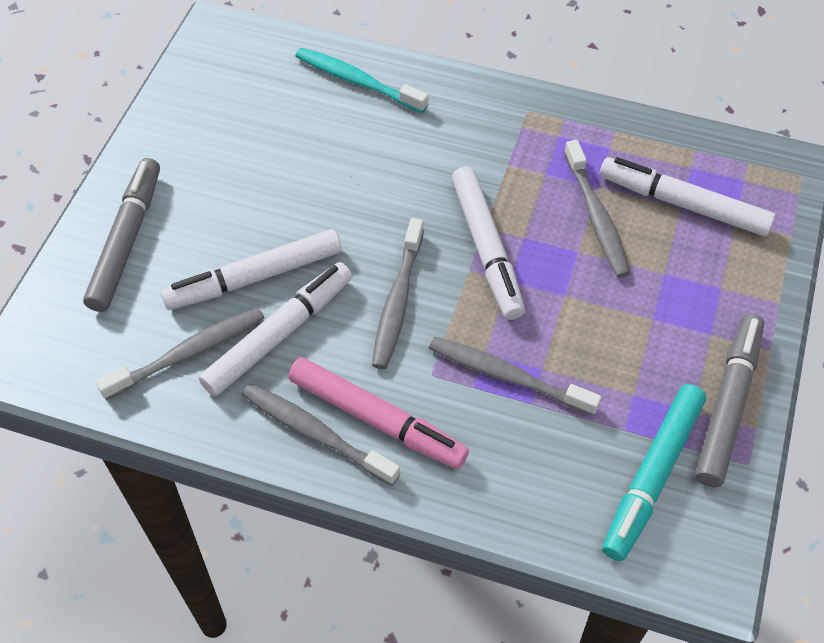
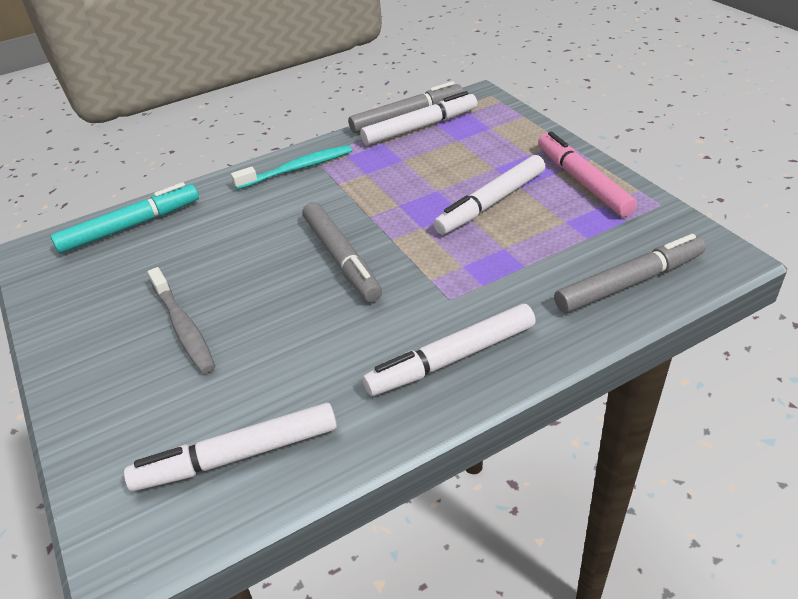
grey marker: 2 -> 3
grey toothbrush: 5 -> 1

